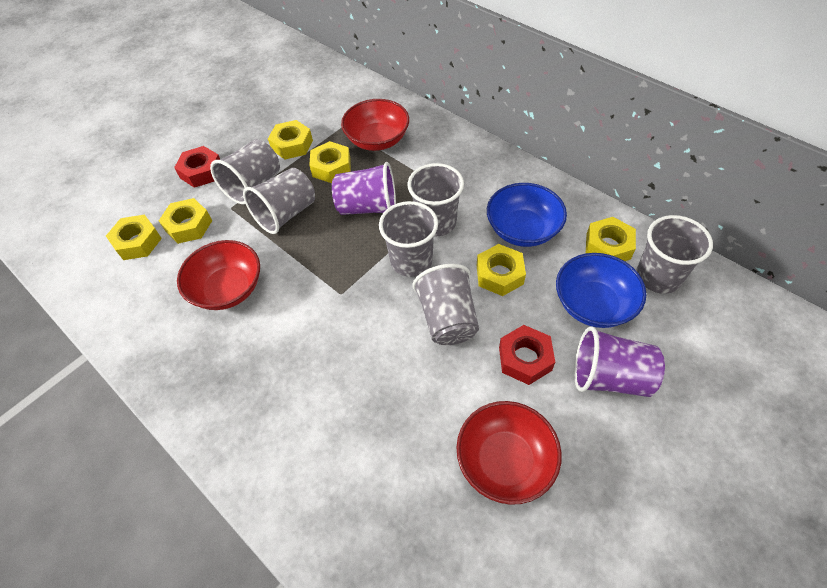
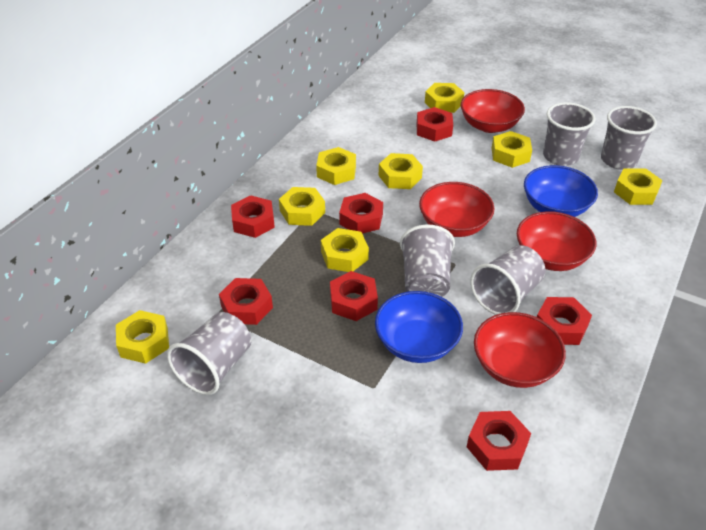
grey cup: 6 -> 5
purple cup: 2 -> 0
red bowl: 3 -> 4
red nut: 2 -> 7
yellow nut: 6 -> 8

